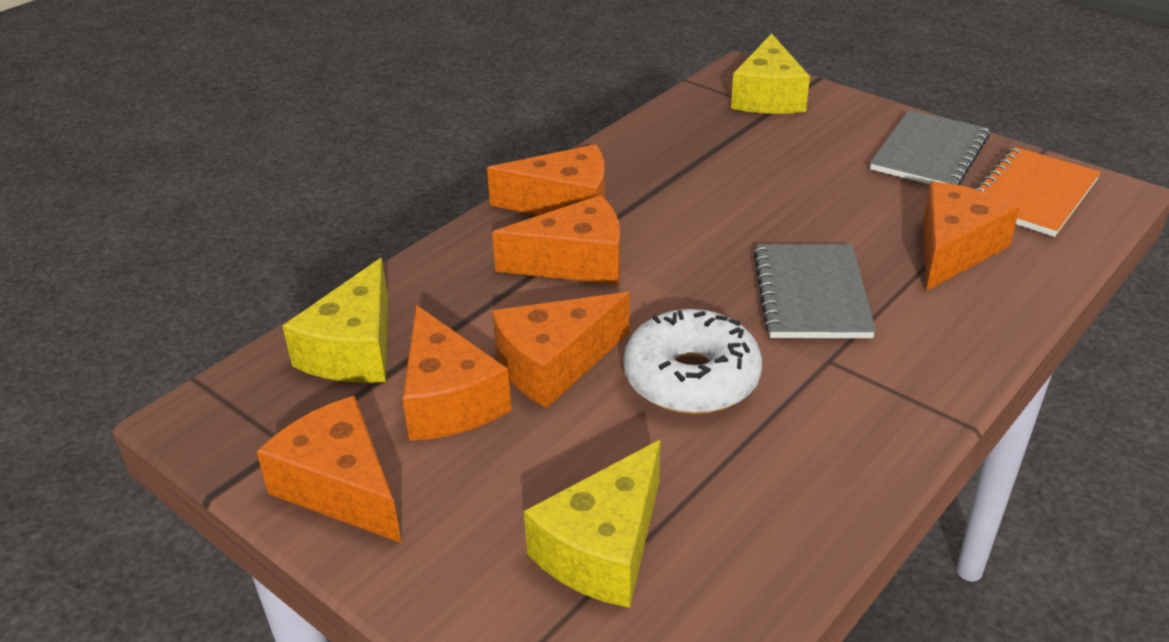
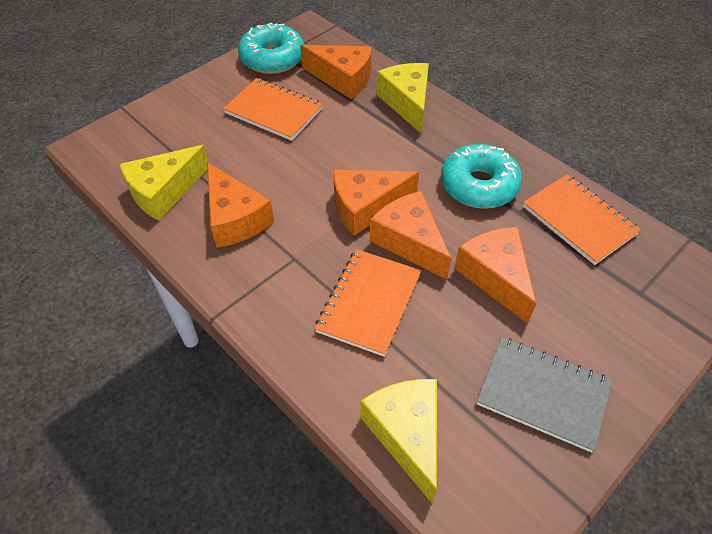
grey notebook: 2 -> 1
orange cheese: 6 -> 5
orange notebook: 1 -> 3
turquoise donut: 0 -> 2
white donut: 1 -> 0

